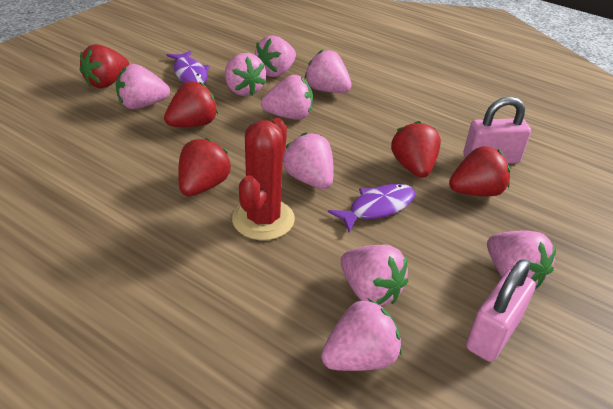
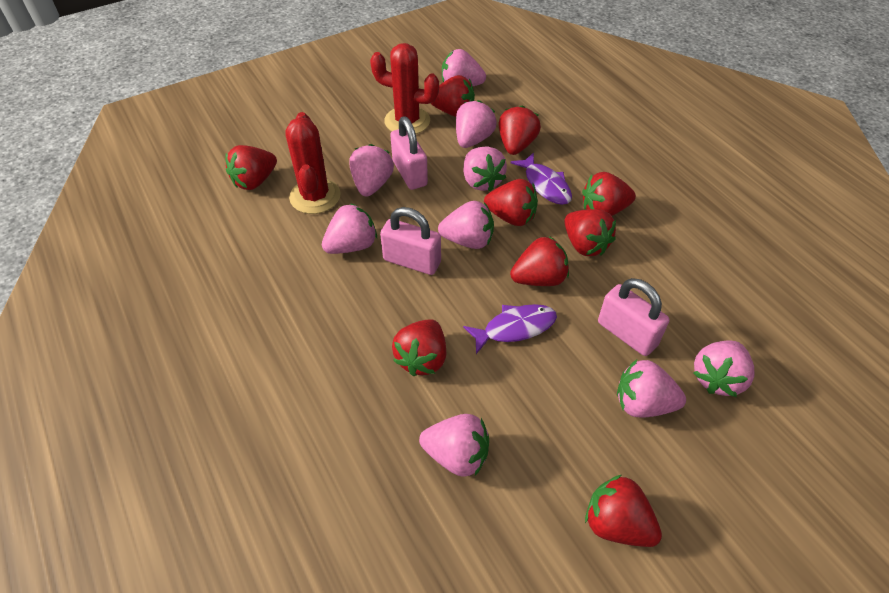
pink padlock: 2 -> 3
red cactus: 1 -> 2
red strawberry: 5 -> 9

